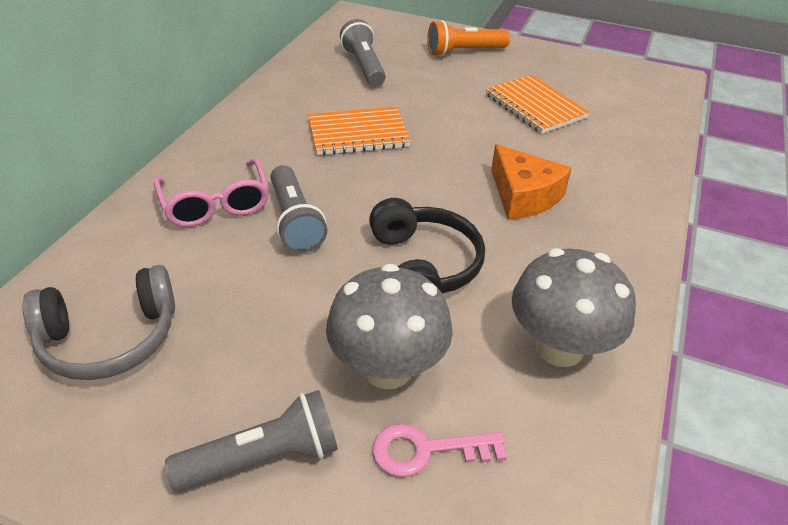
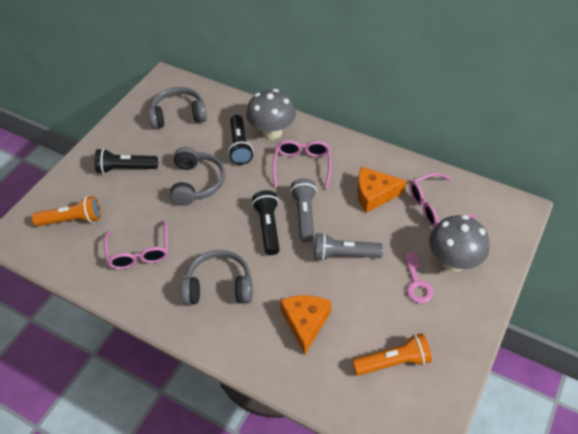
black flashlight: 0 -> 3
black headphones: 1 -> 0
grey flashlight: 3 -> 2
grey headphones: 1 -> 3
orange cheese: 1 -> 2
orange flashlight: 1 -> 2
orange notebook: 2 -> 0
pink glasses: 1 -> 3

